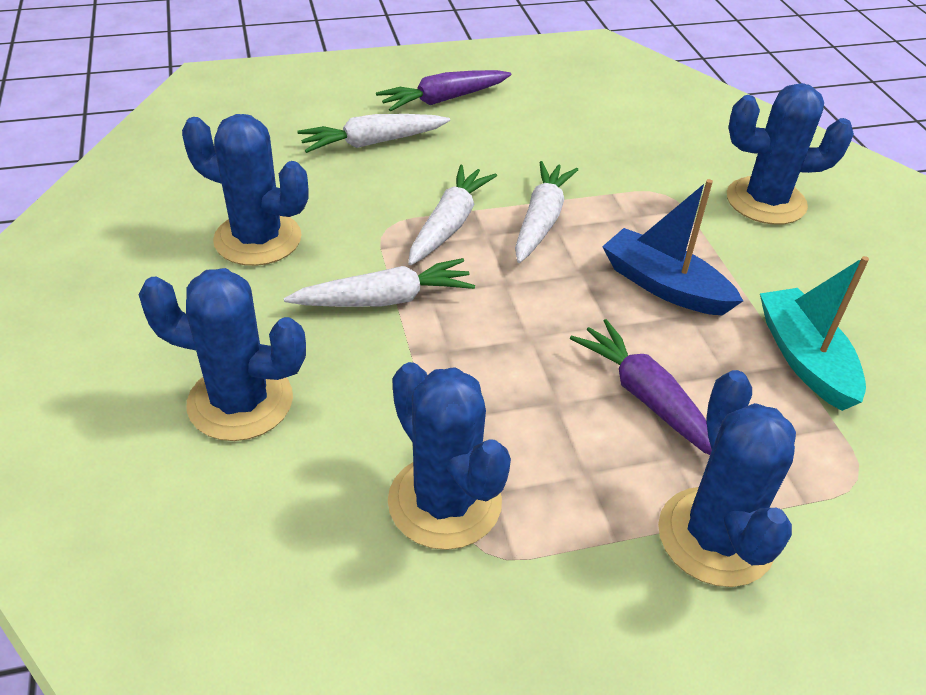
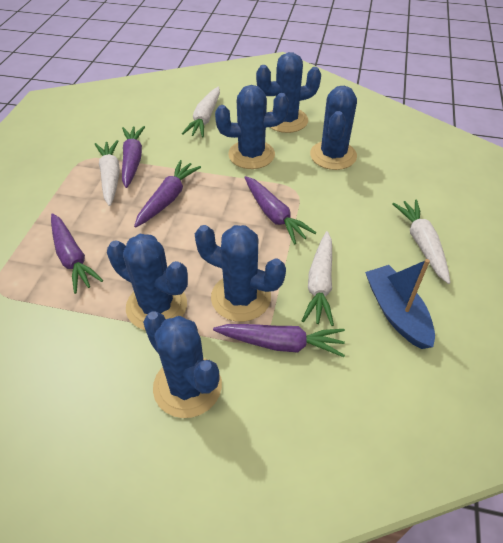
blue cactus: 5 -> 6
purple carrot: 2 -> 5
turquoise boat: 1 -> 0

